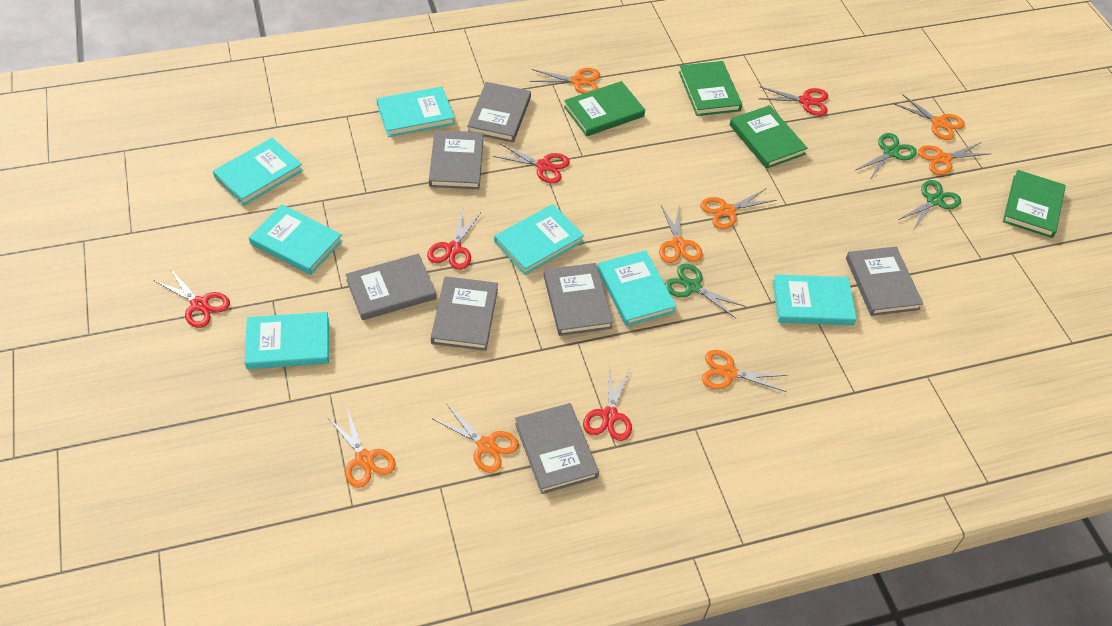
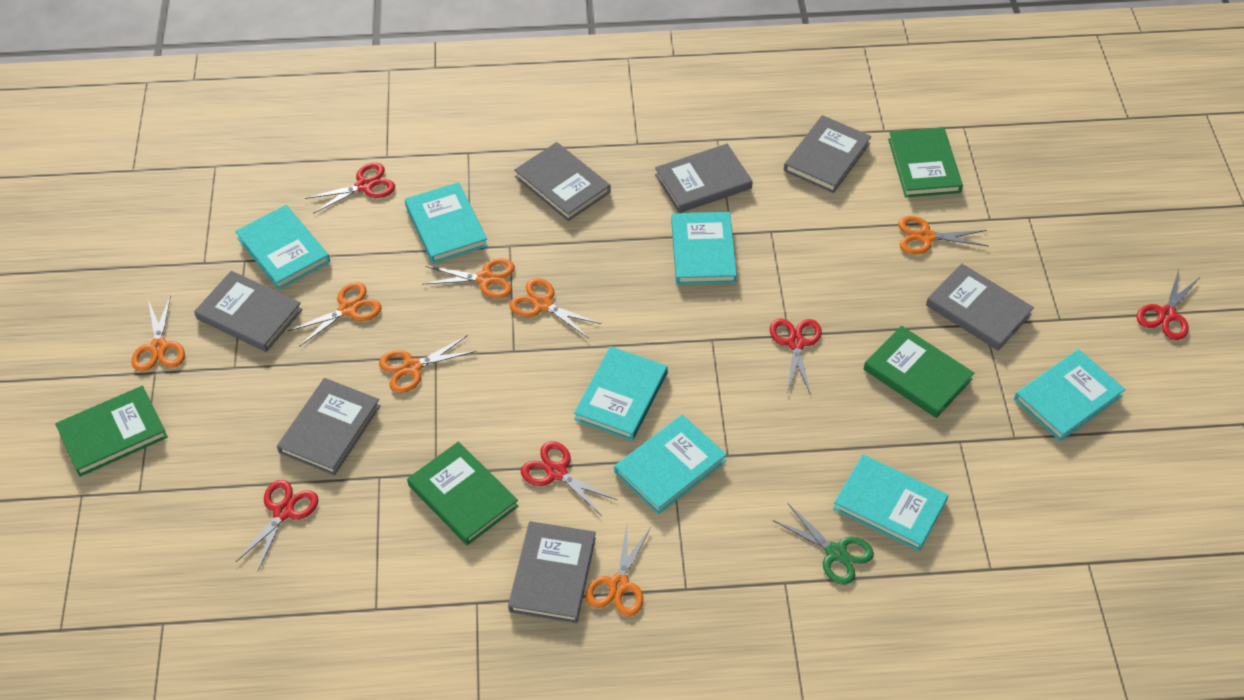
green scissors: 3 -> 1
orange scissors: 8 -> 7

